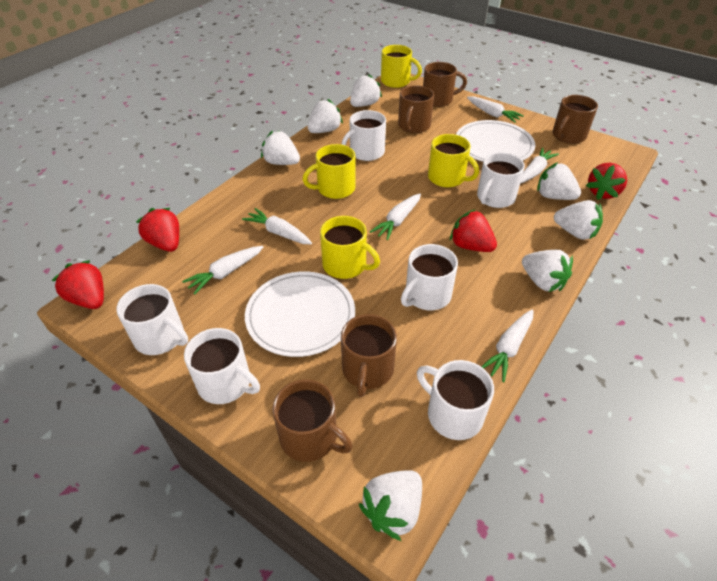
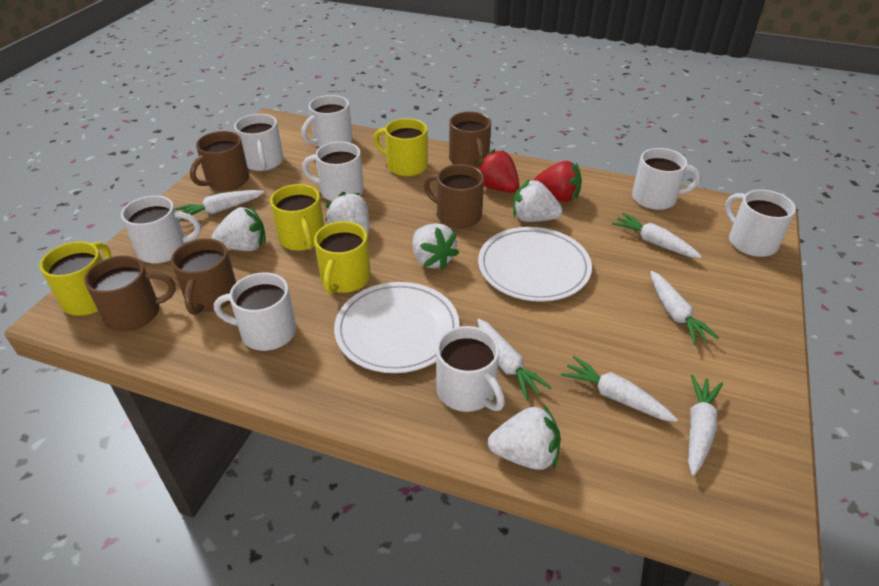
red strawberry: 4 -> 2
white mug: 6 -> 8
white strawberry: 7 -> 5

